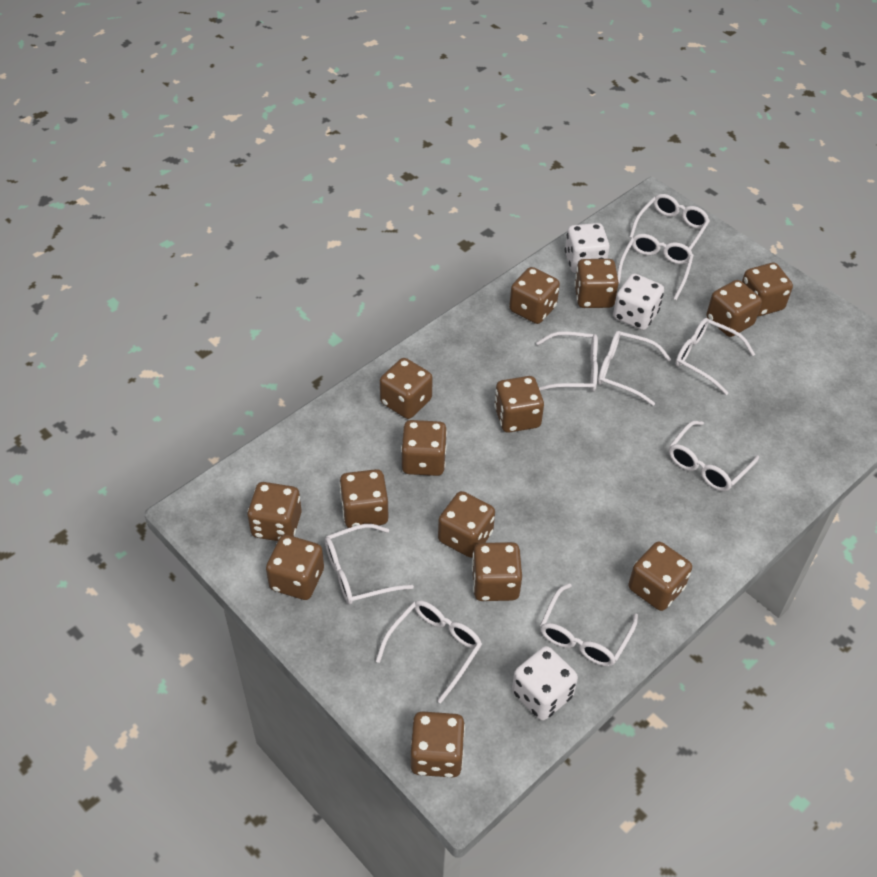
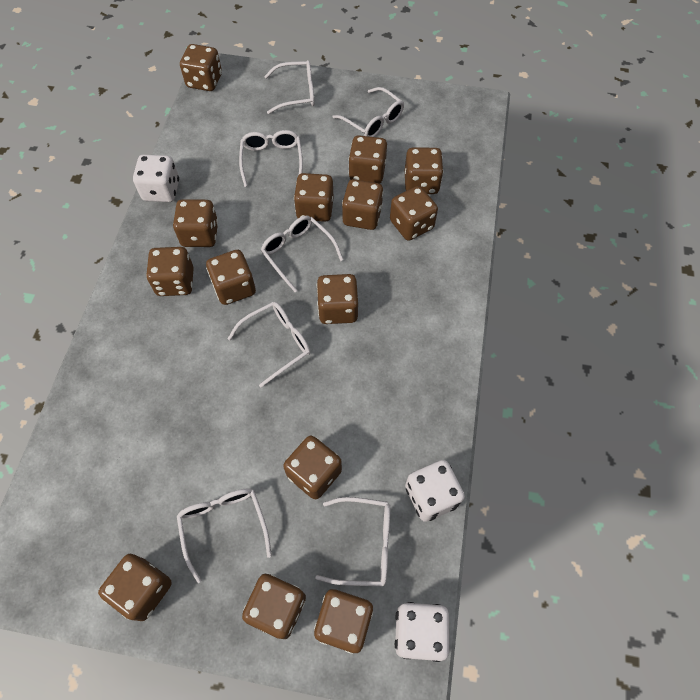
white glasses: 9 -> 7

